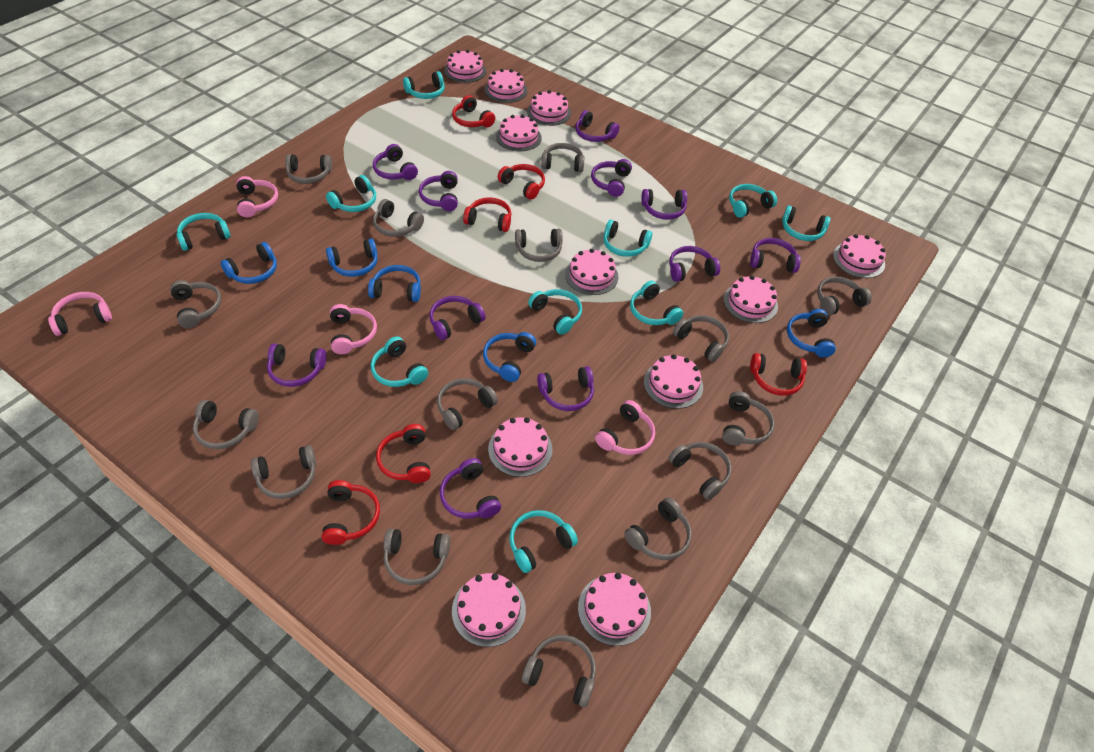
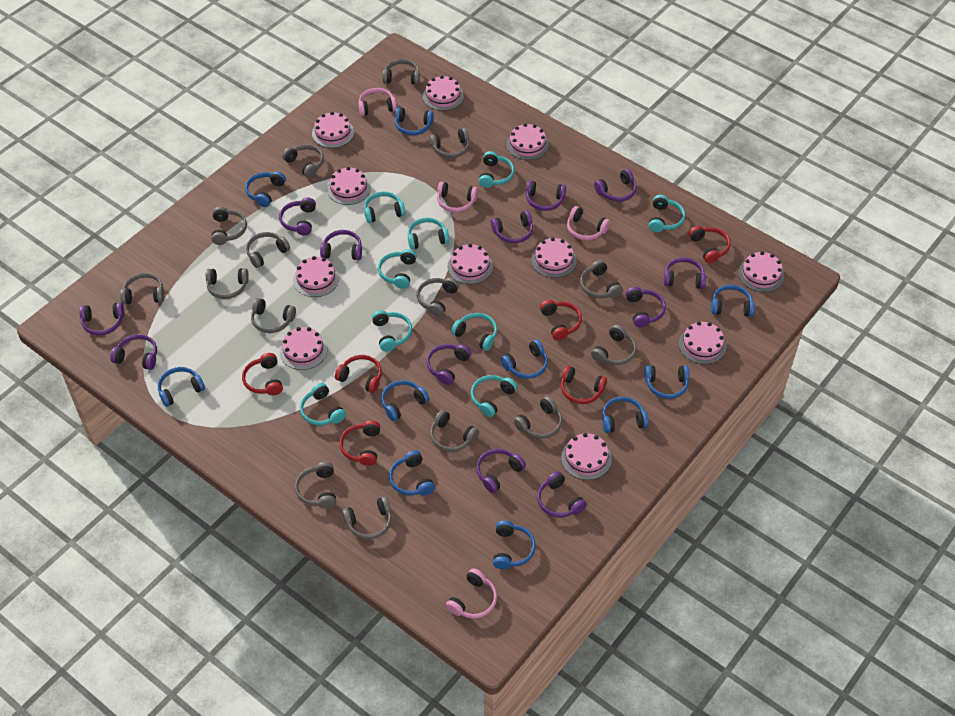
blue headphones: 5 -> 10
purple headphones: 11 -> 12
turquoise headphones: 10 -> 9

